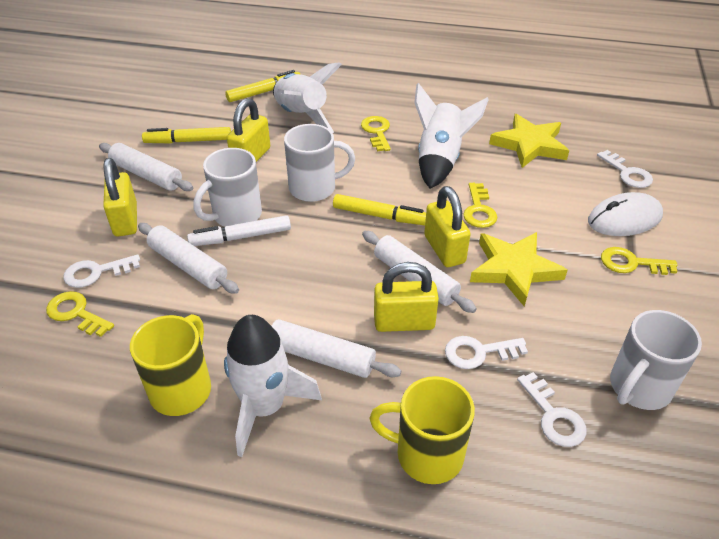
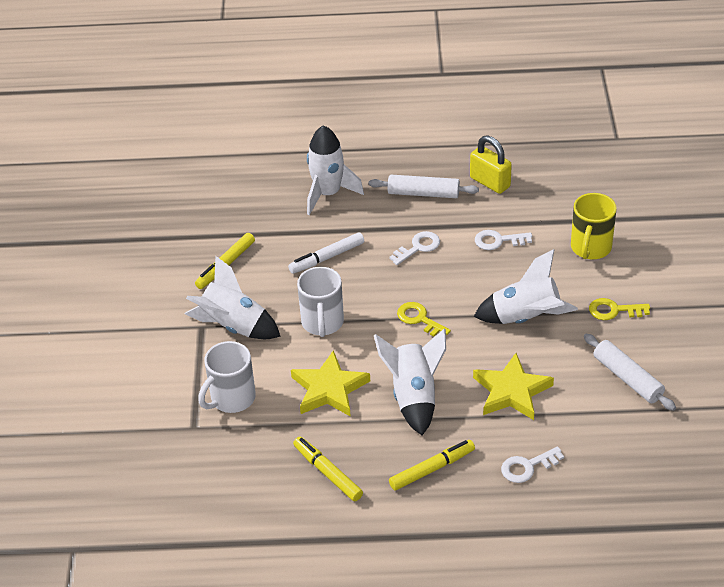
white key: 4 -> 3
white mouse: 1 -> 0
white mug: 3 -> 2
white rocket: 3 -> 4
white rolling pin: 4 -> 2
yellow key: 4 -> 2
yellow mug: 2 -> 1
yellow padlock: 4 -> 1

